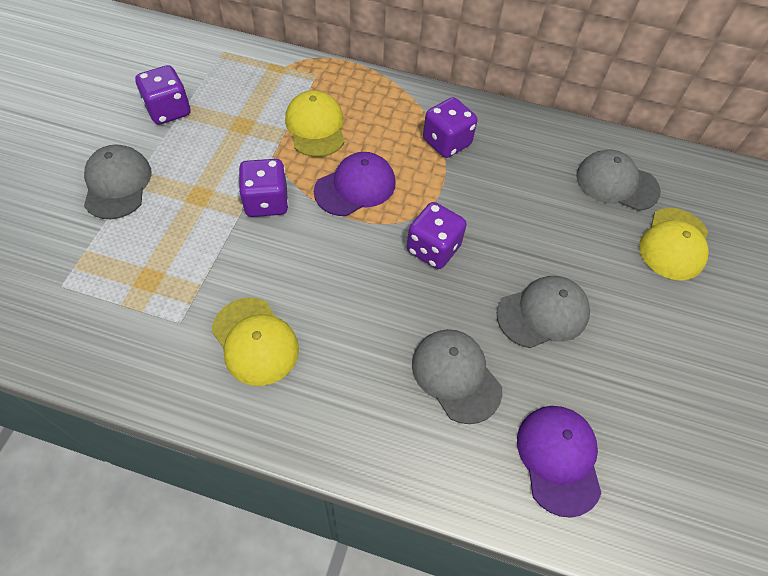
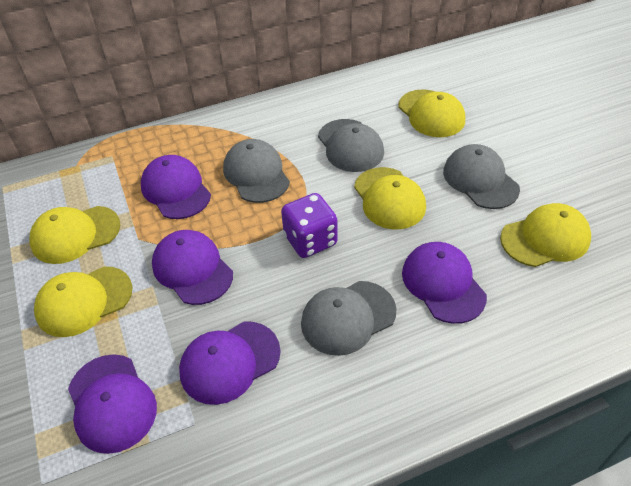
purple cap: 2 -> 5
purple dice: 4 -> 1
yellow cap: 3 -> 5

